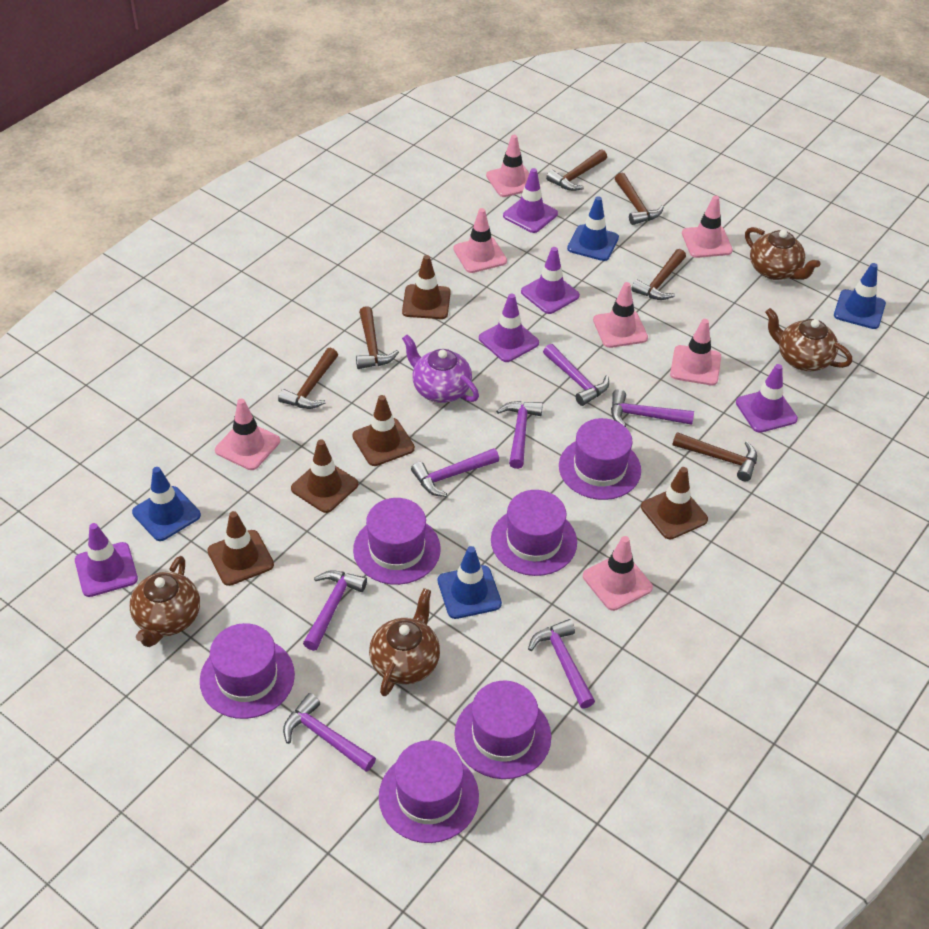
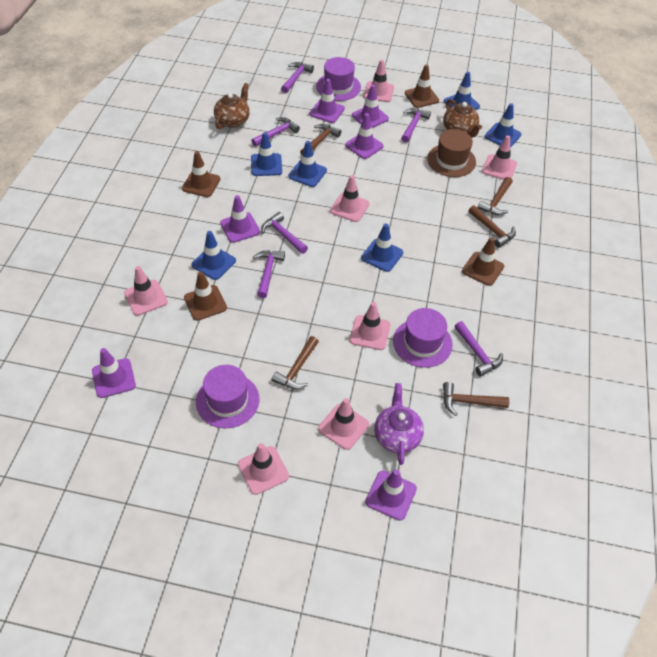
blue traffic cone: 4 -> 6
brown hammer: 6 -> 5
brown hat: 0 -> 1
brown teapot: 4 -> 2
brown traffic cone: 5 -> 4
purple hammer: 7 -> 6
purple hat: 6 -> 3
purple traffic cone: 5 -> 6

